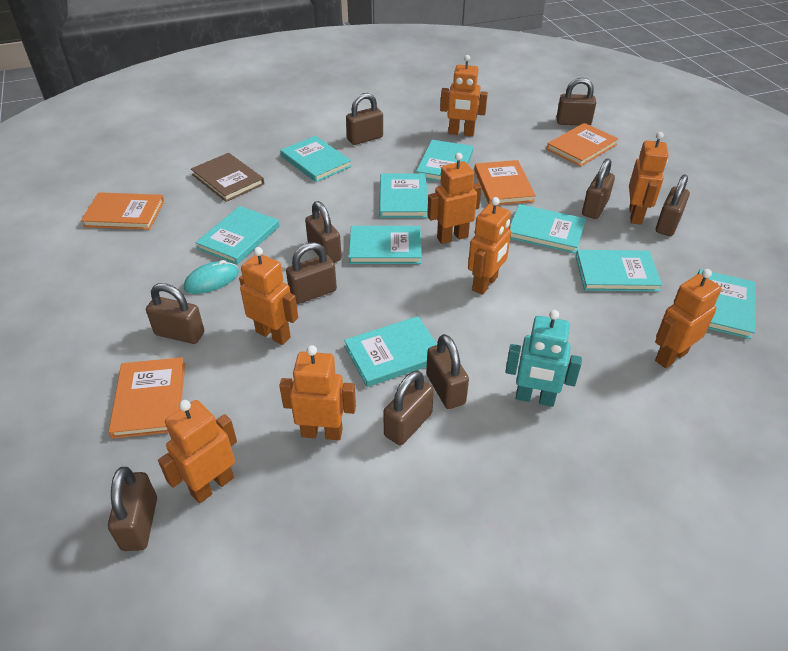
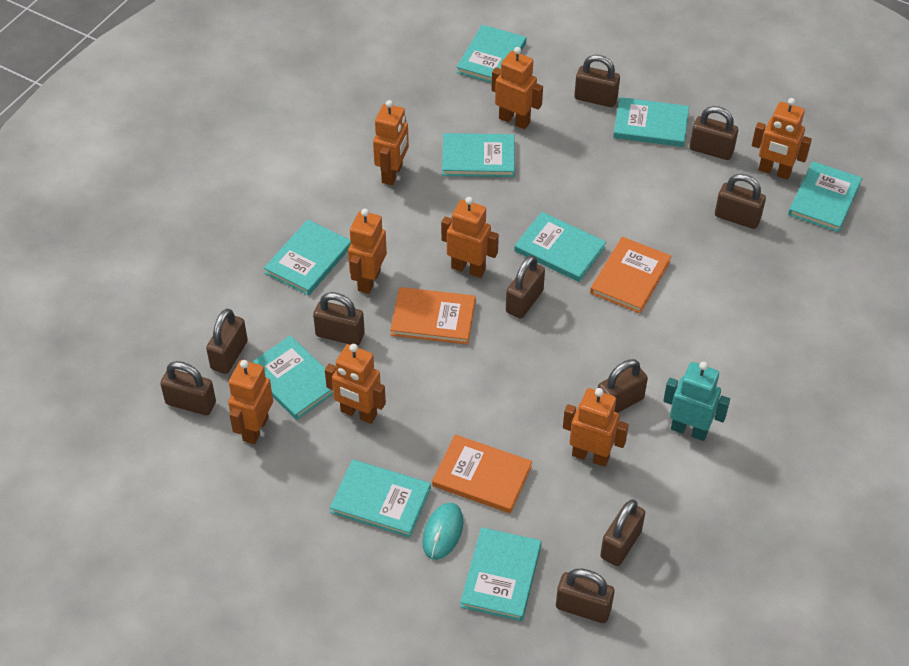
brown book: 1 -> 0
orange book: 4 -> 3

